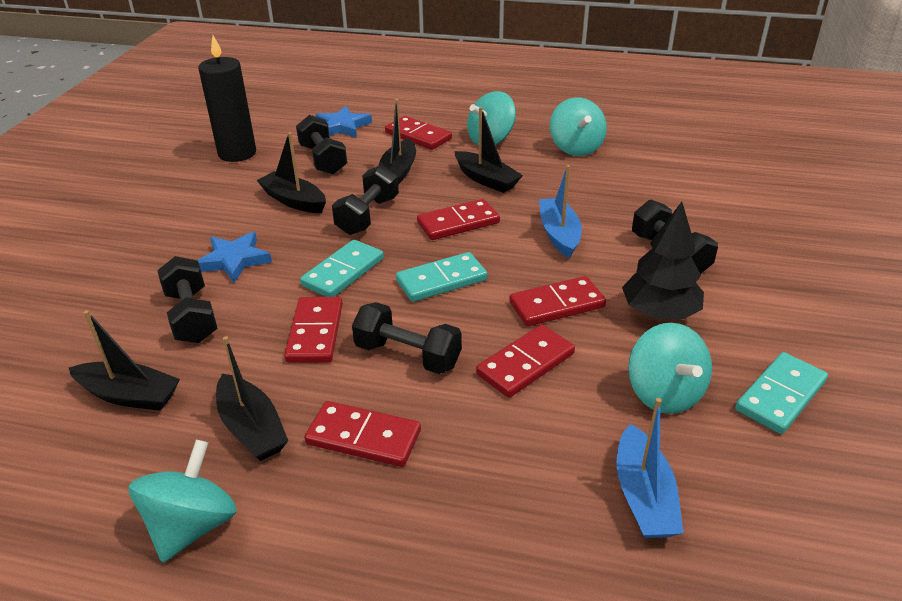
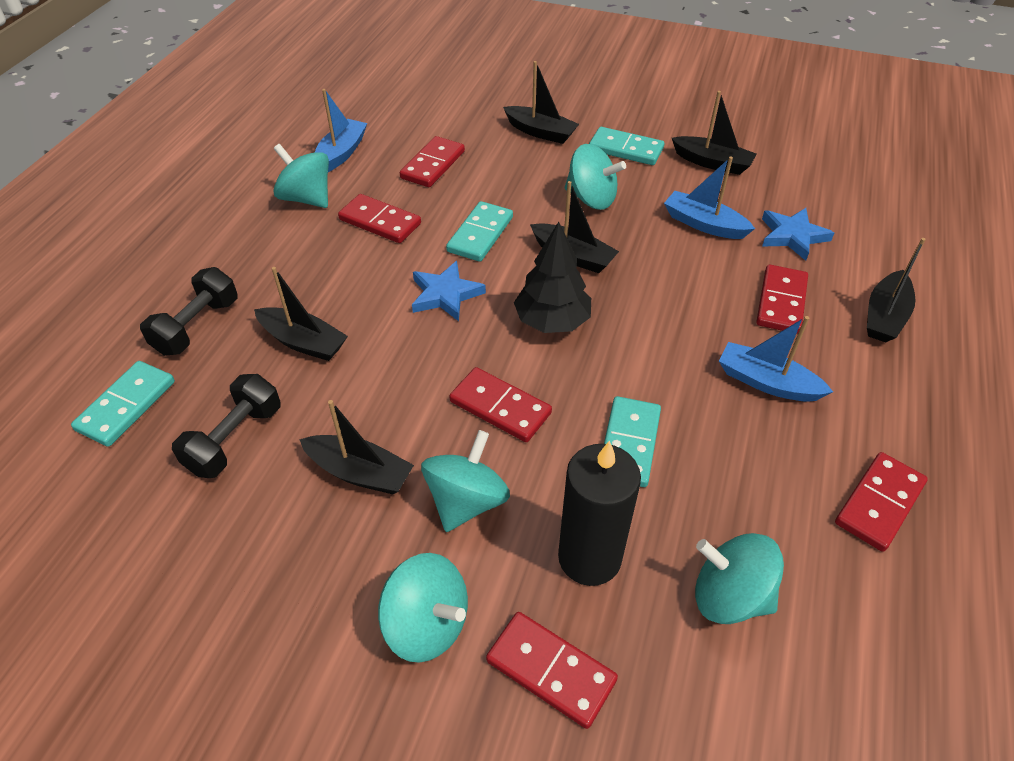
black boat: 5 -> 6
black dumbbell: 5 -> 2
blue boat: 2 -> 3
turquoise domino: 3 -> 4
turquoise spinning top: 4 -> 5

